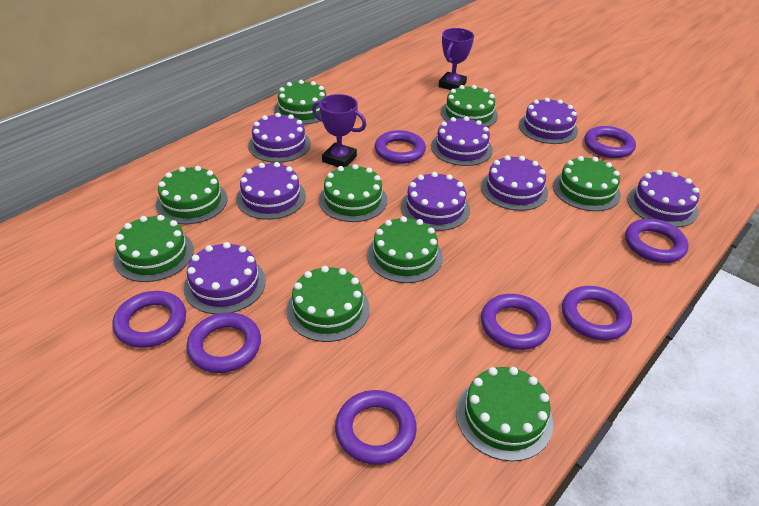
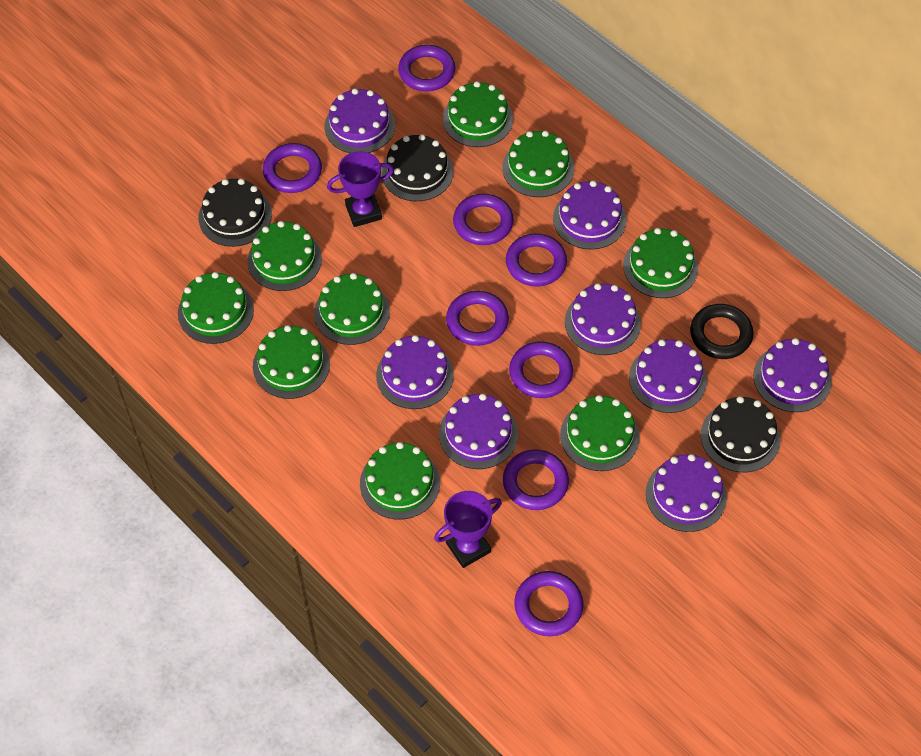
black cake: 0 -> 3
black ring: 0 -> 1

